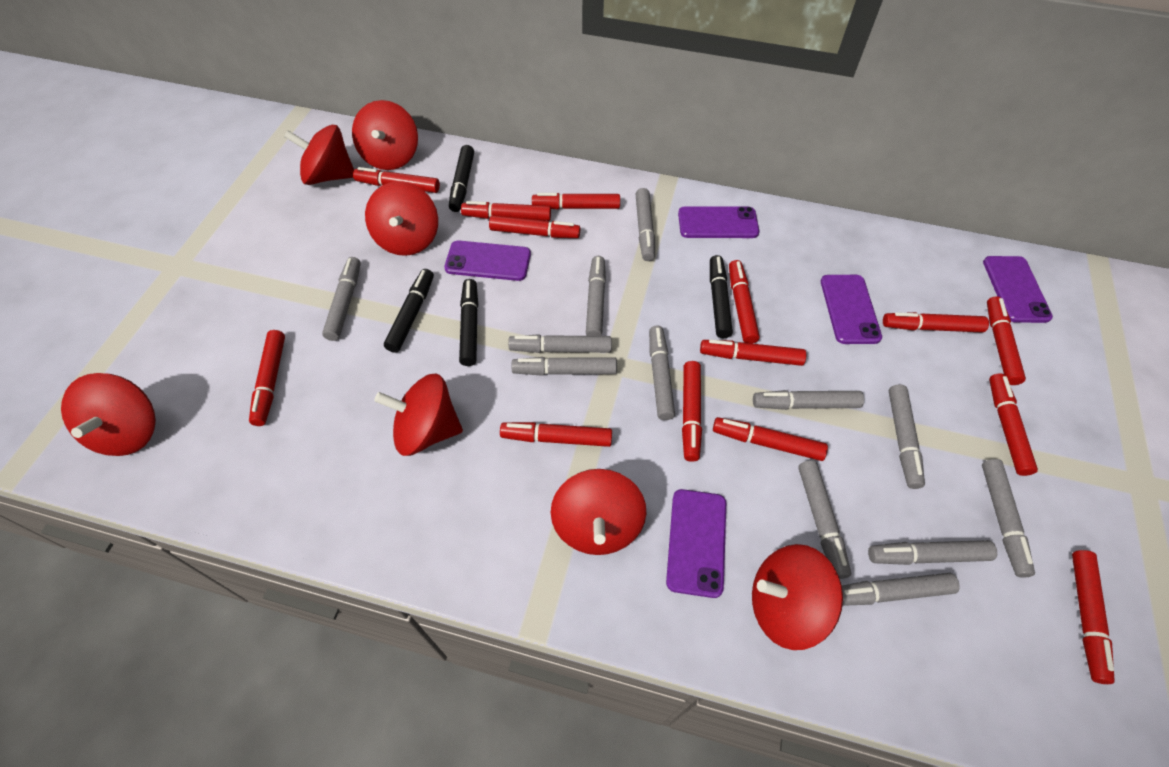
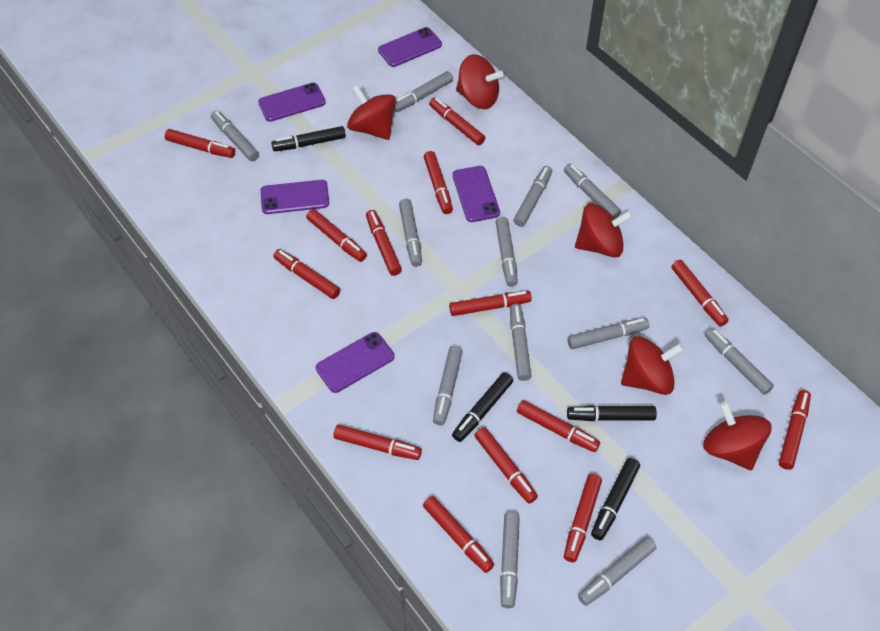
red spinning top: 7 -> 5

